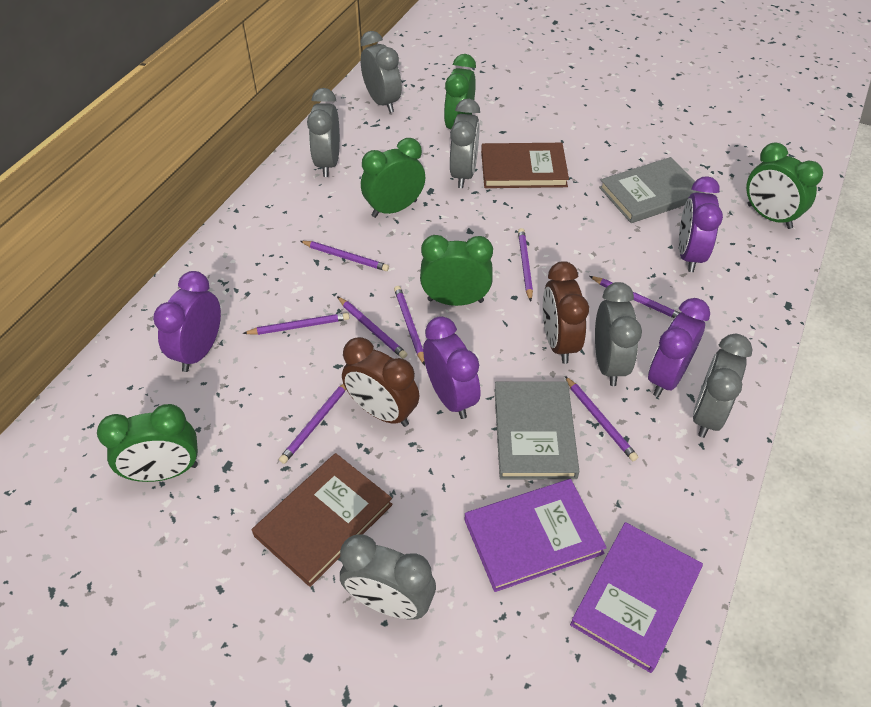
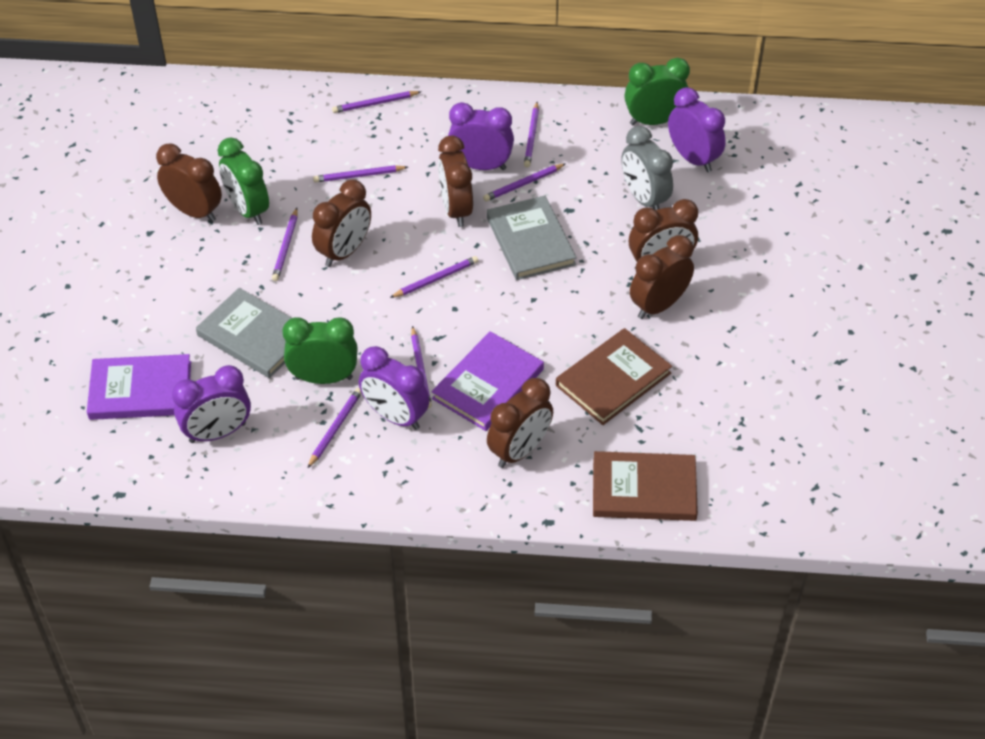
brown clock: 2 -> 6
green clock: 5 -> 3
grey clock: 6 -> 1

